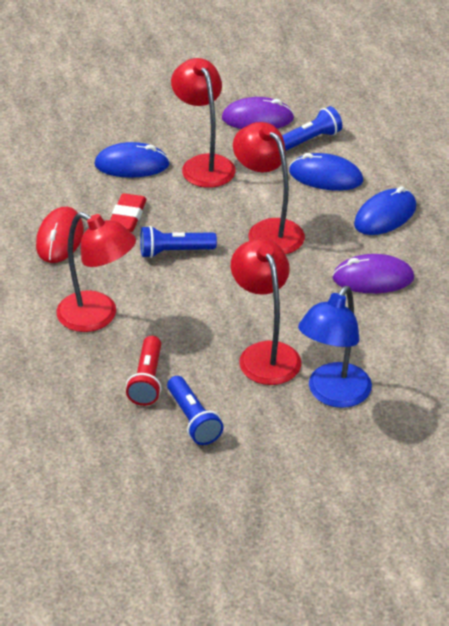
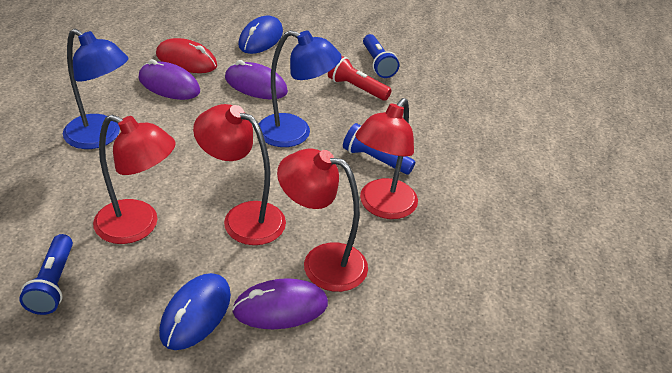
blue lamp: 1 -> 2
blue mouse: 3 -> 2
purple mouse: 2 -> 3
red eraser: 1 -> 0

